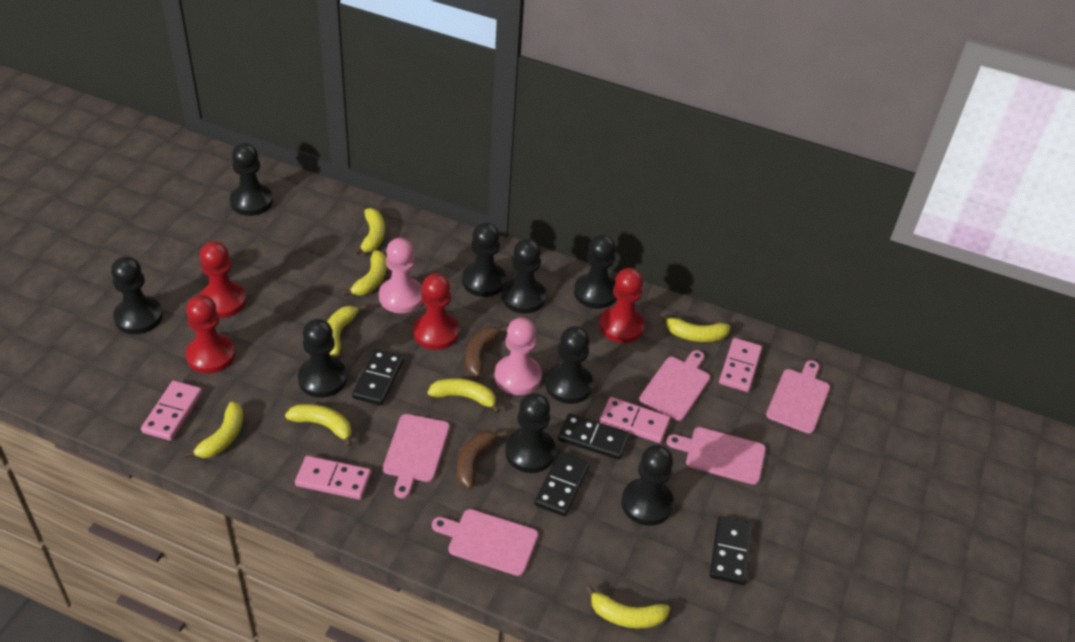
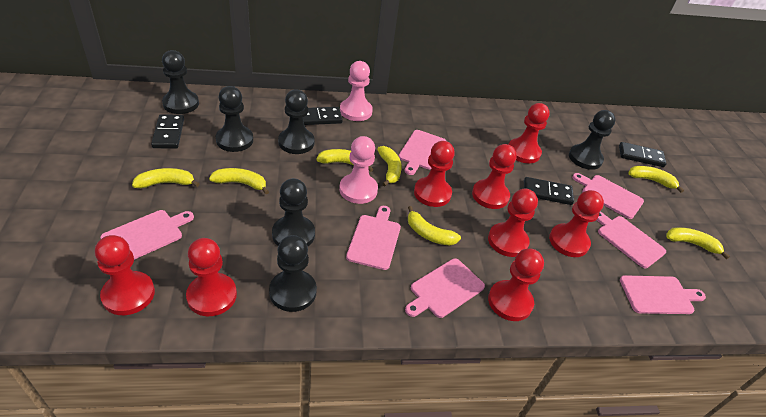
black pawn: 9 -> 6
brown banana: 2 -> 0
pink cutting board: 5 -> 7
pink domino: 4 -> 0
red pawn: 4 -> 8
yellow banana: 8 -> 7

